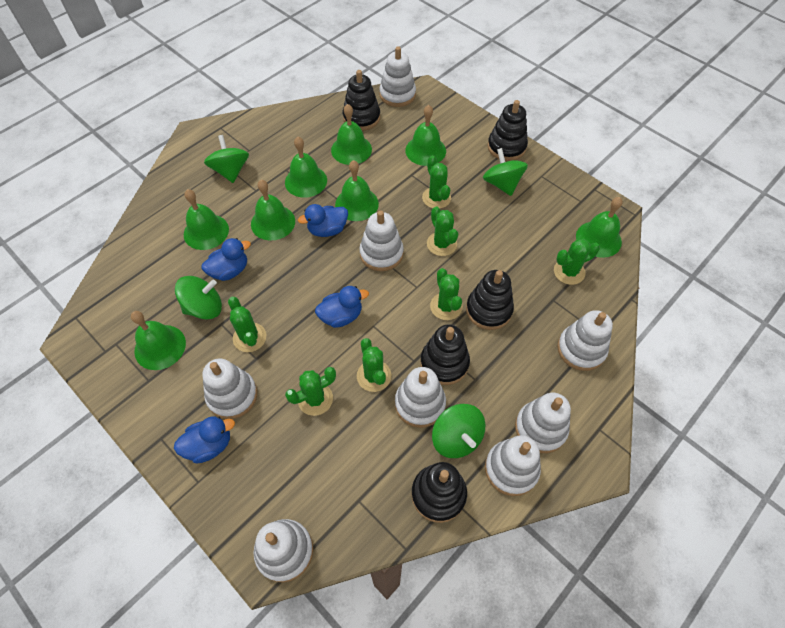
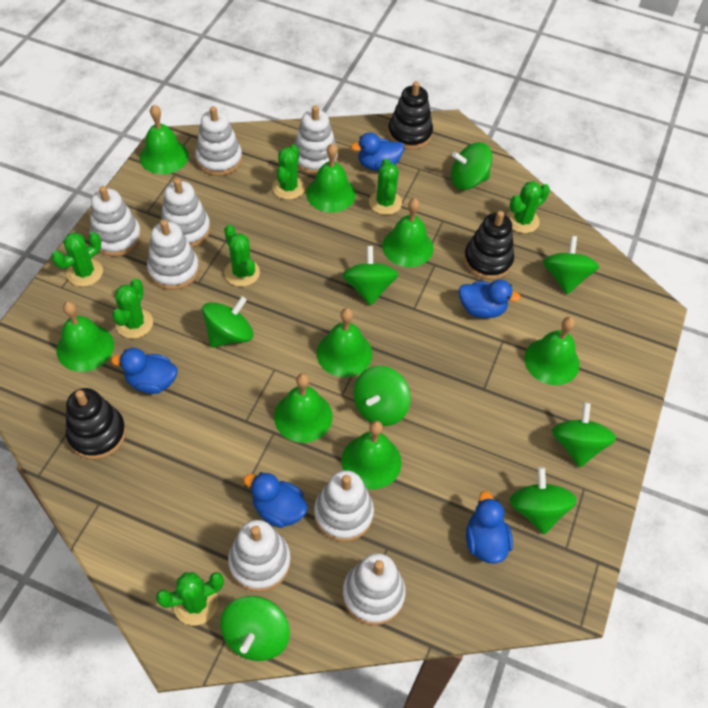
black stacking toy: 5 -> 3
blue duck: 4 -> 5
green spinning top: 4 -> 8

